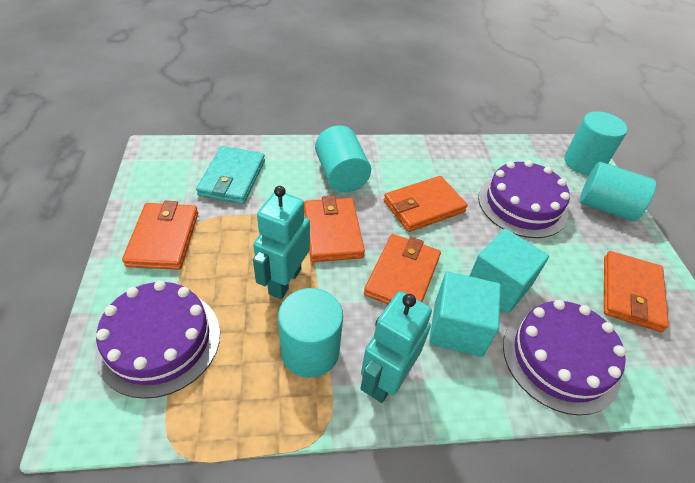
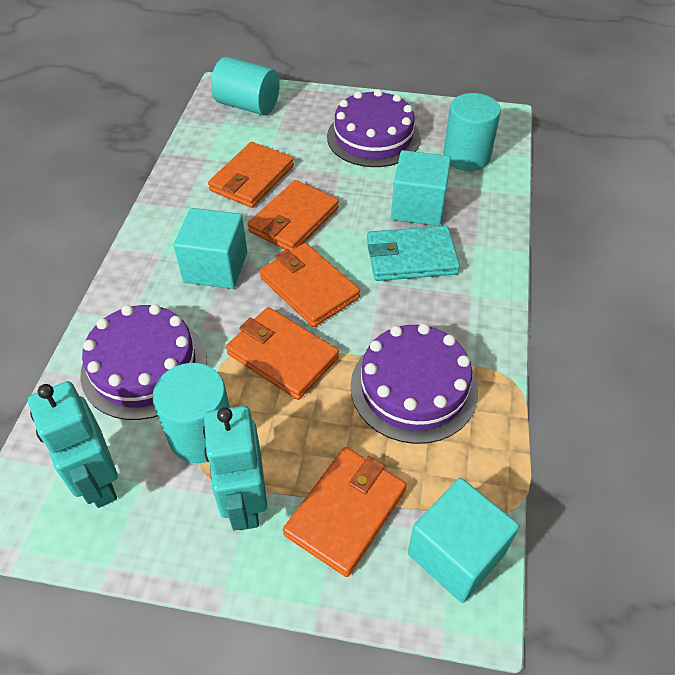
turquoise cube: 2 -> 3
turquoise cylinder: 4 -> 3

